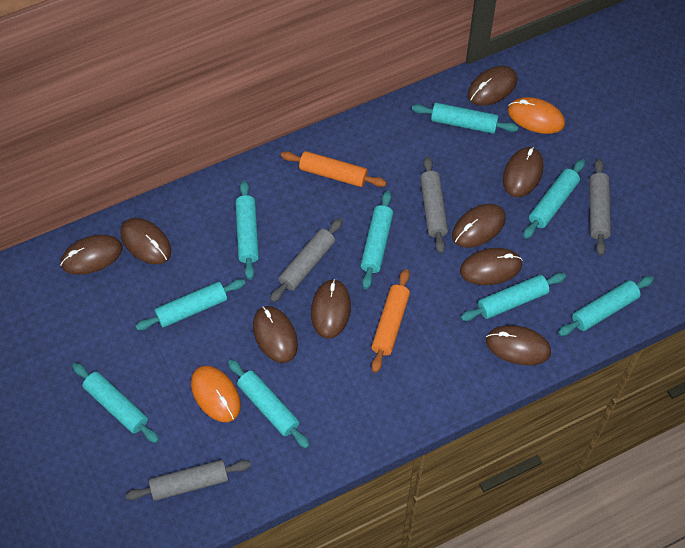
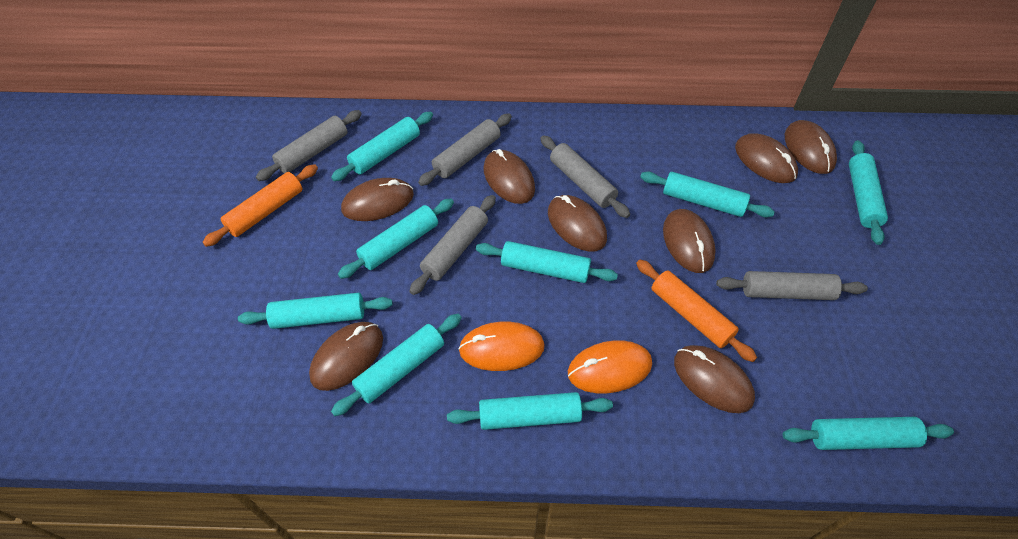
brown mouse: 9 -> 8
grey rolling pin: 4 -> 5

